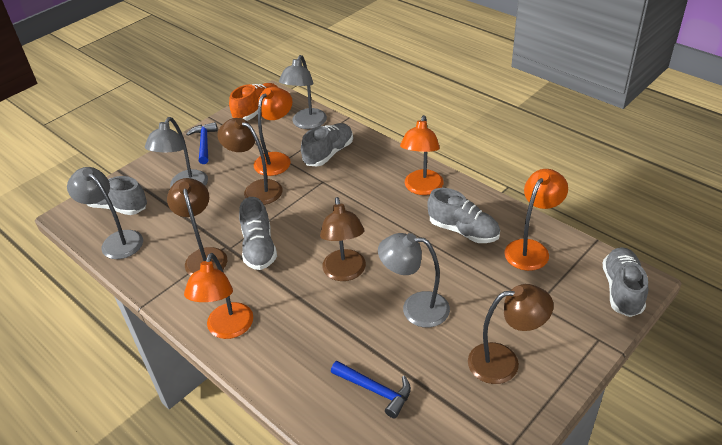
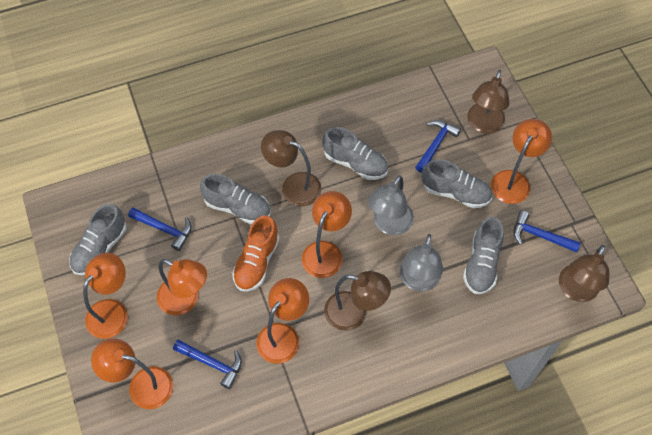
blue hammer: 2 -> 4
grey lamp: 4 -> 2
orange lamp: 4 -> 6

